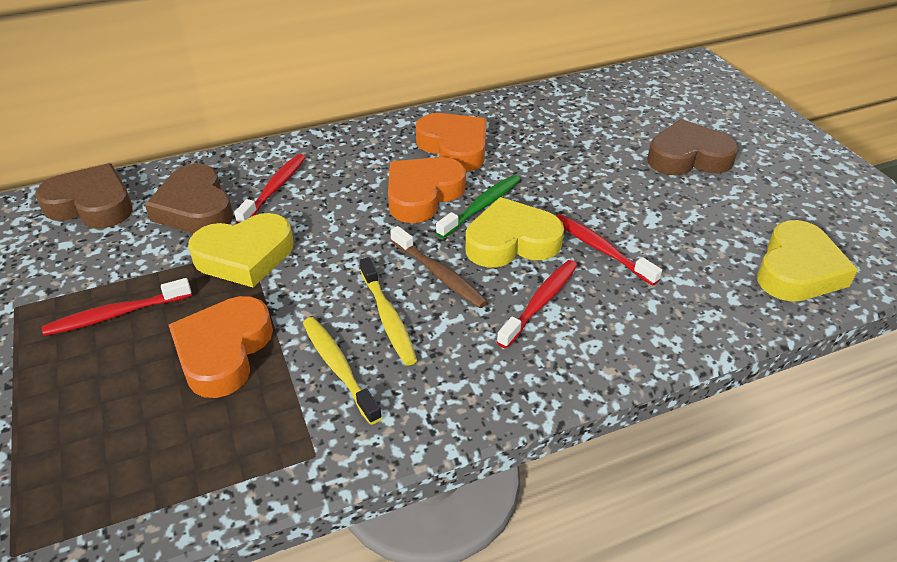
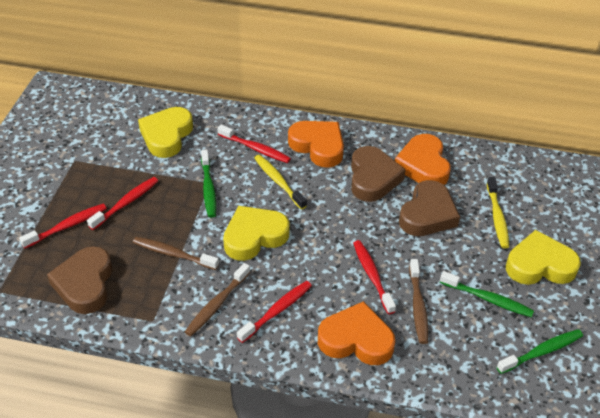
brown toothbrush: 1 -> 3
green toothbrush: 1 -> 3
red toothbrush: 4 -> 5

